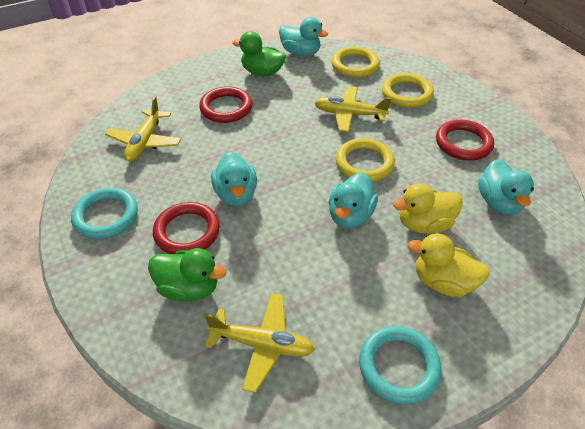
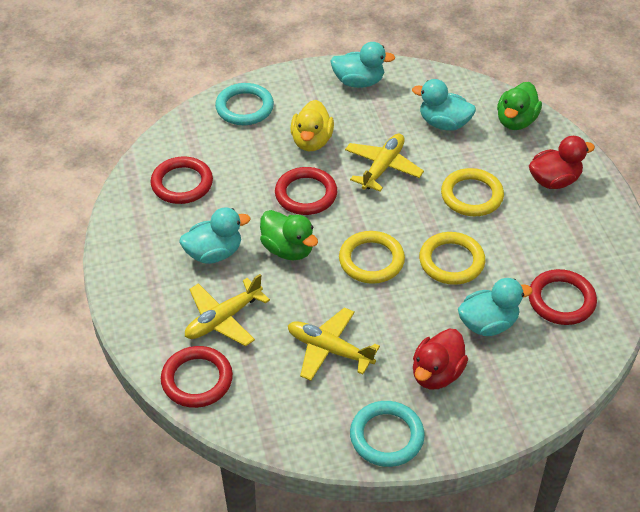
red duck: 0 -> 2
red ring: 3 -> 4
yellow duck: 2 -> 1

